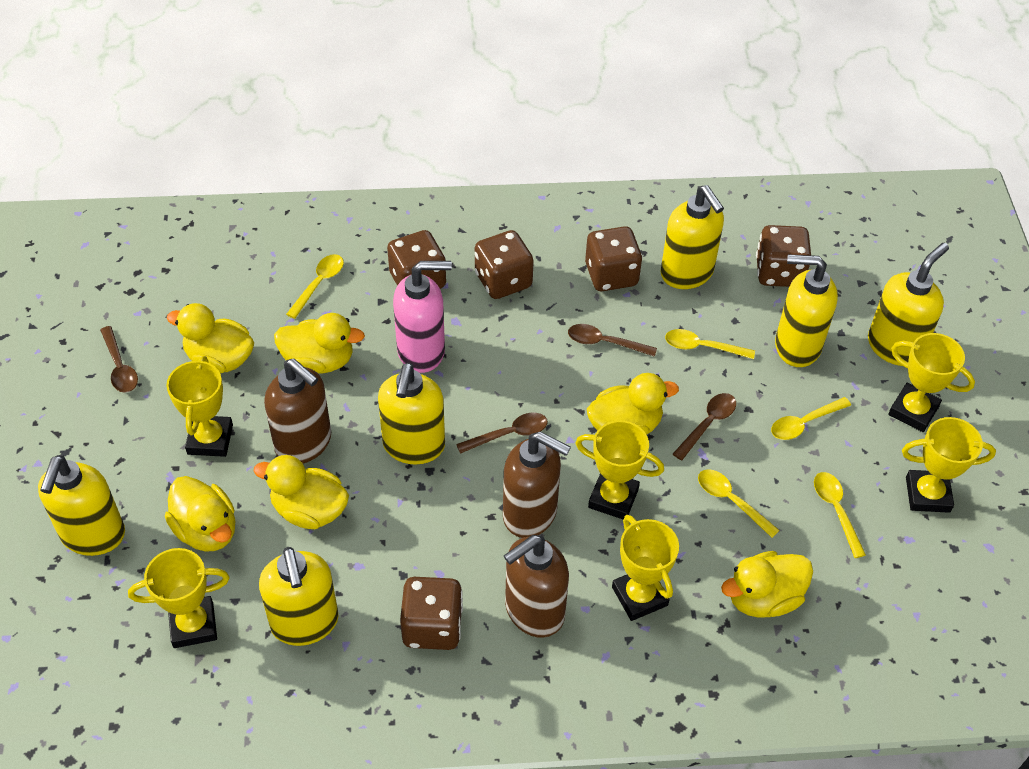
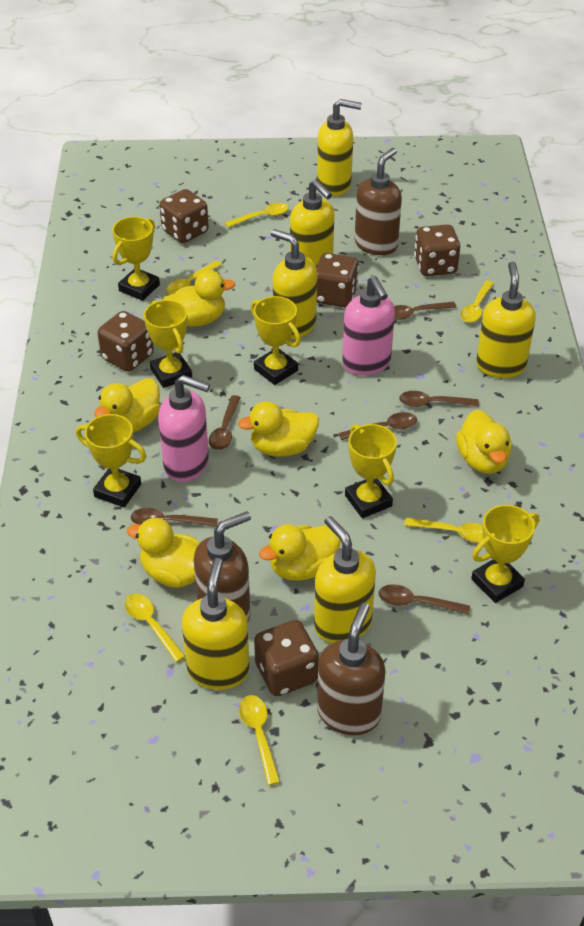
brown spoon: 4 -> 6
pink soap dispenser: 1 -> 2
yellow spoon: 5 -> 6

